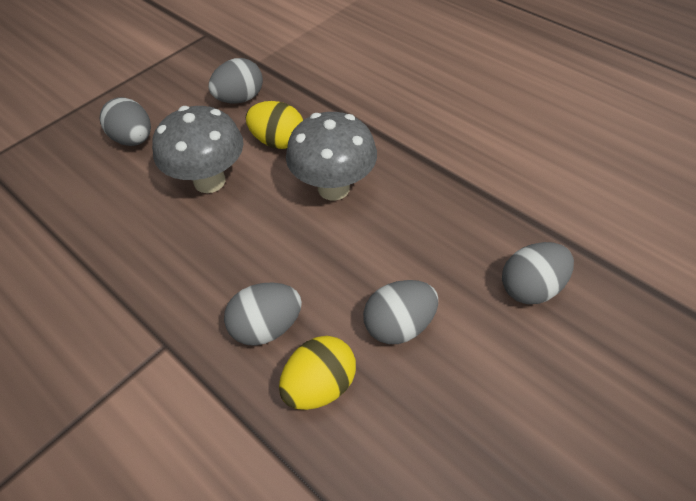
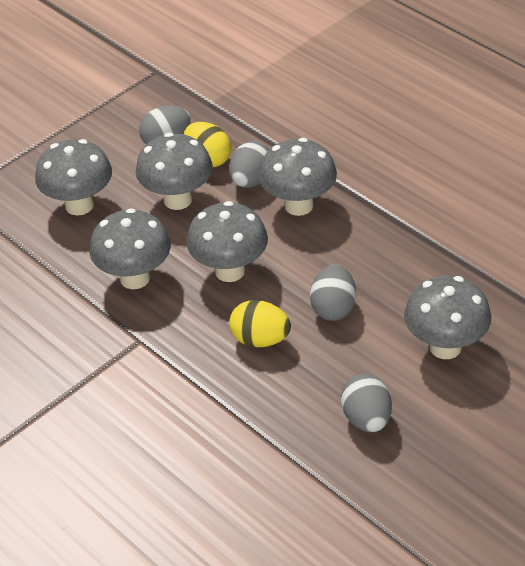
grey egg: 5 -> 4
grey mushroom: 2 -> 6

